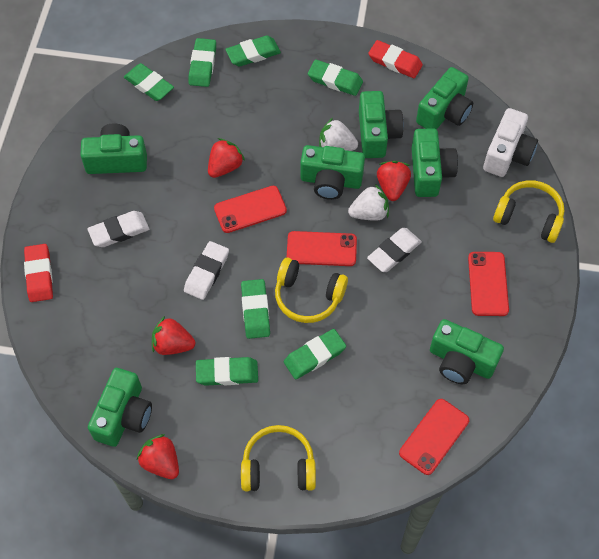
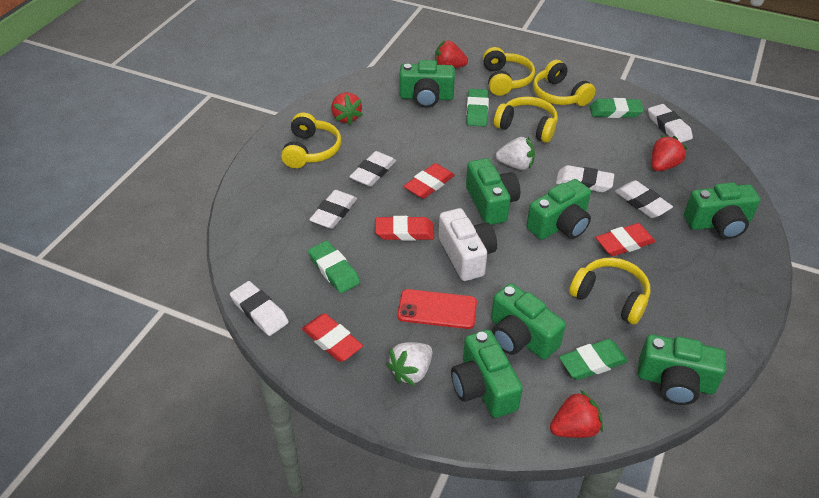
green eraser: 7 -> 4
red eraser: 2 -> 4
red phone: 4 -> 1
white eraser: 3 -> 6
yellow headphones: 3 -> 5

